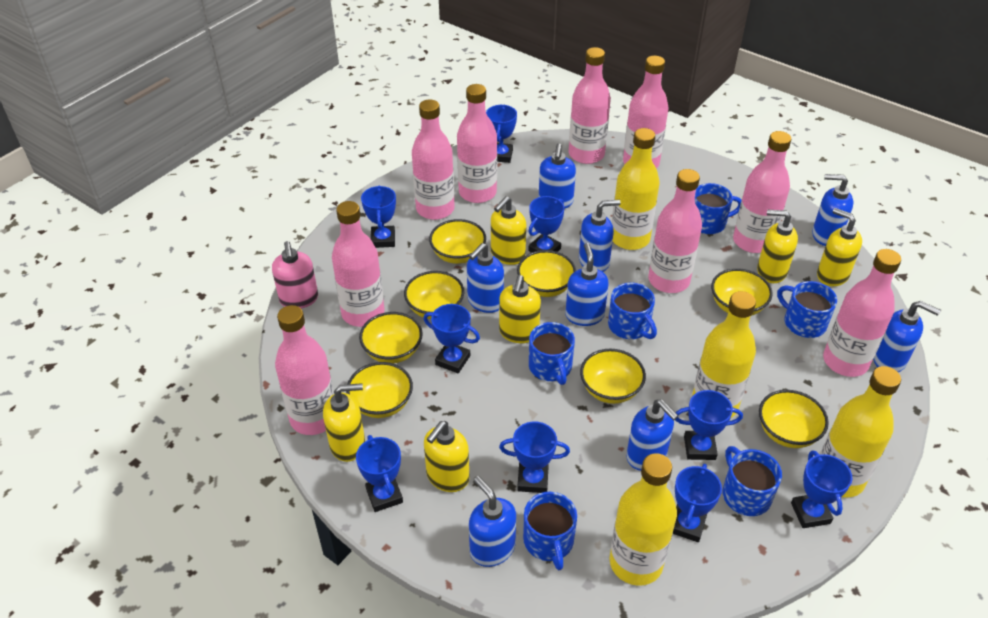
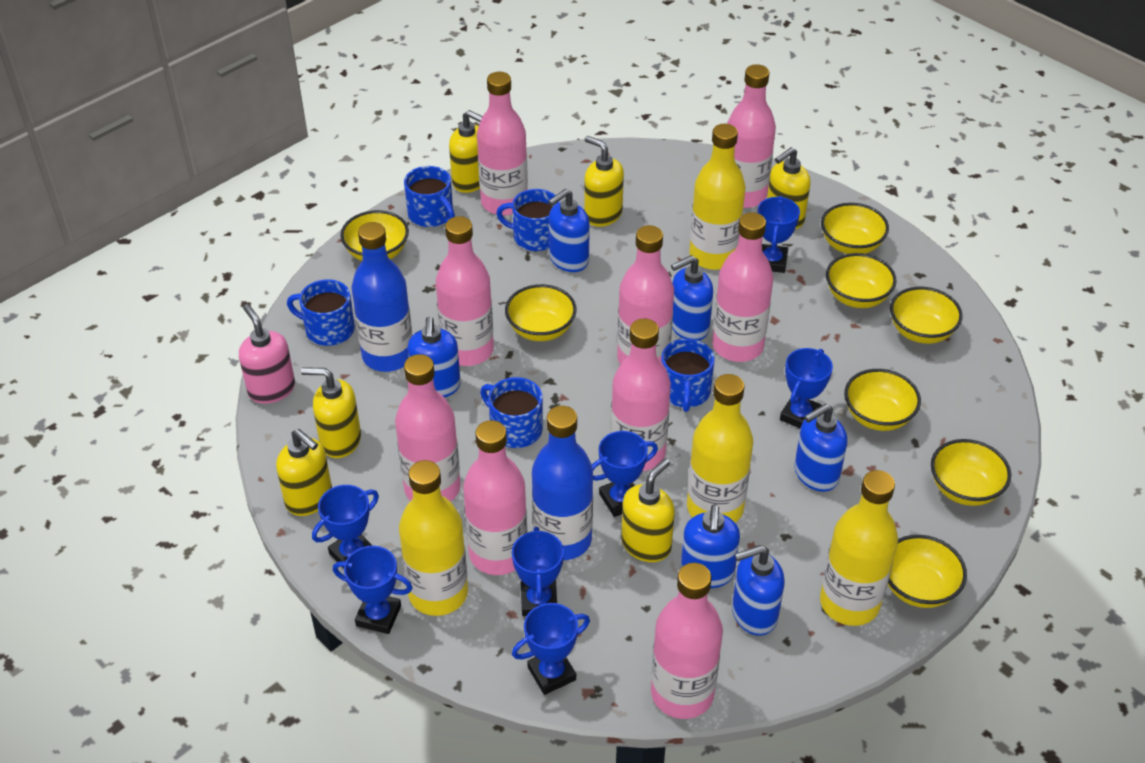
blue bottle: 0 -> 2
blue mug: 6 -> 5
blue soap dispenser: 8 -> 6
blue trophy: 9 -> 7

